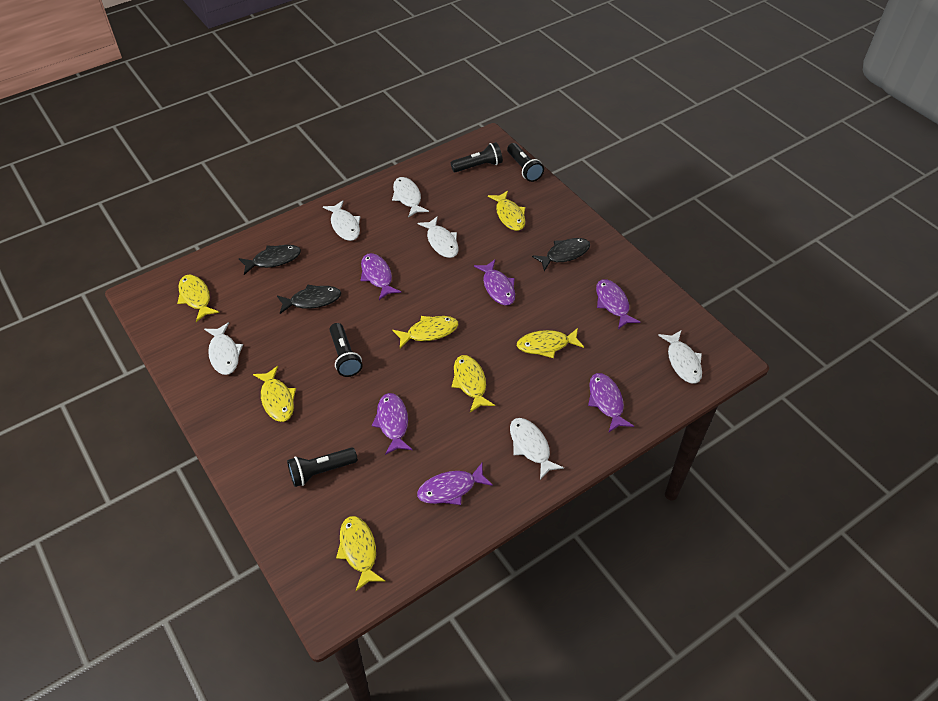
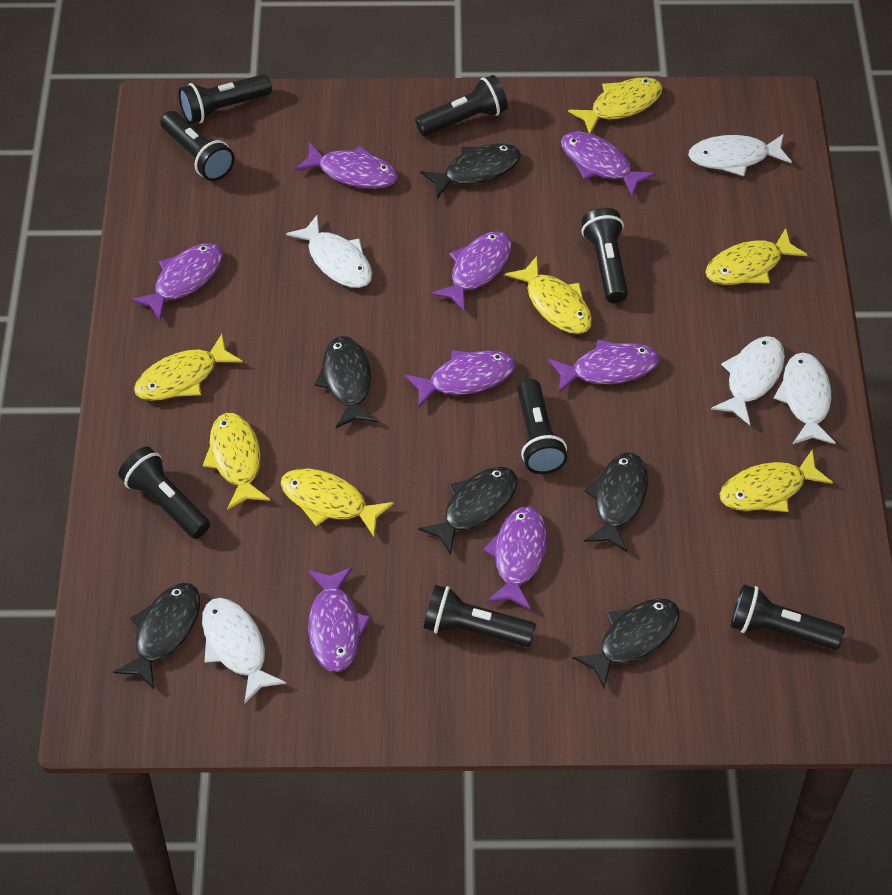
black fish: 3 -> 6
black flashlight: 4 -> 8
purple fish: 6 -> 8
white fish: 6 -> 5

